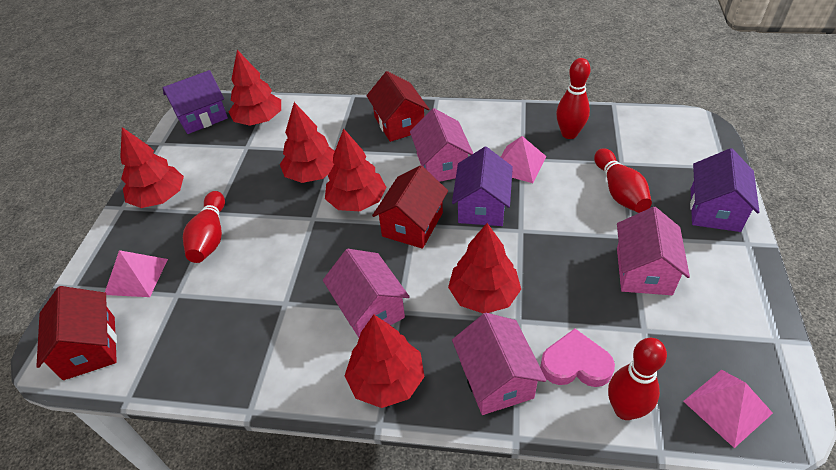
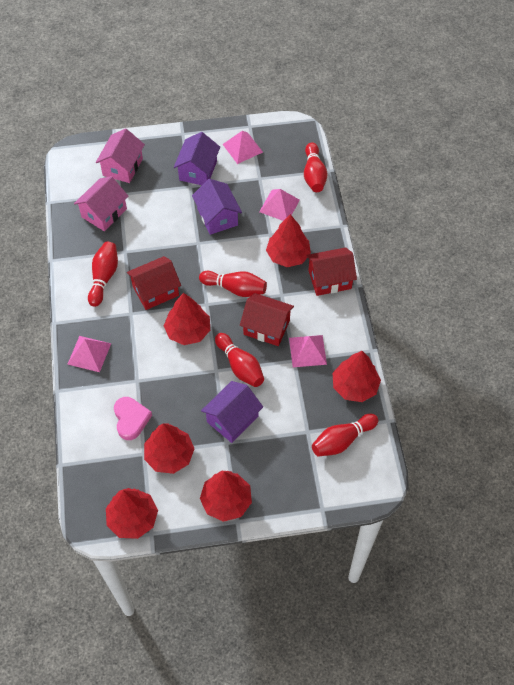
pink house: 4 -> 2
pink pyramid: 3 -> 4
red bowling pin: 4 -> 5

